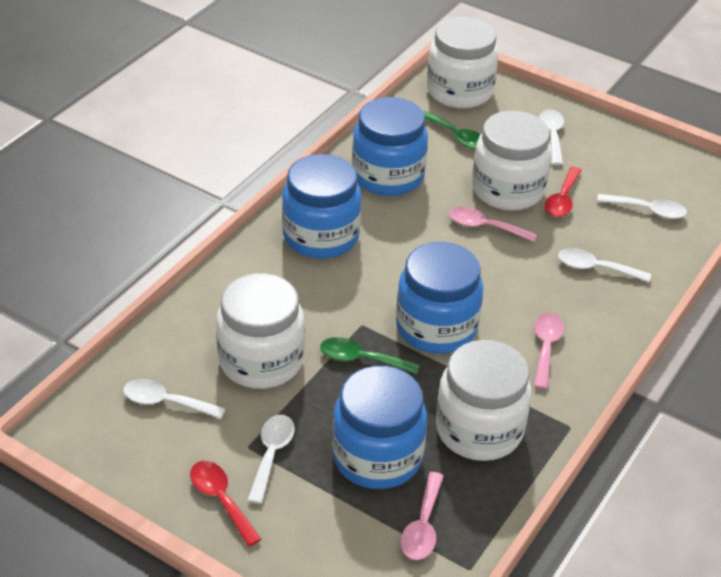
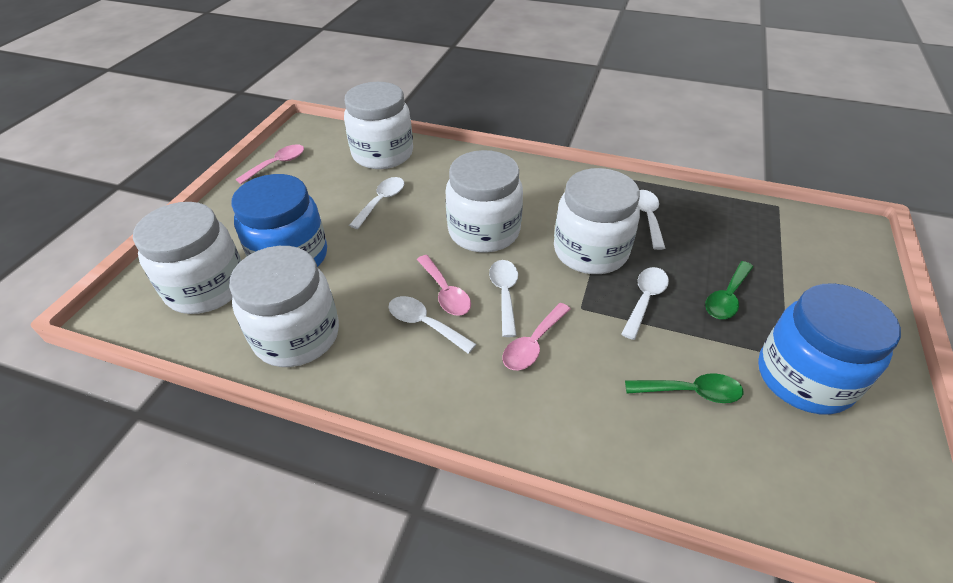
blue jar: 4 -> 2
red spoon: 2 -> 0
white jar: 4 -> 5

